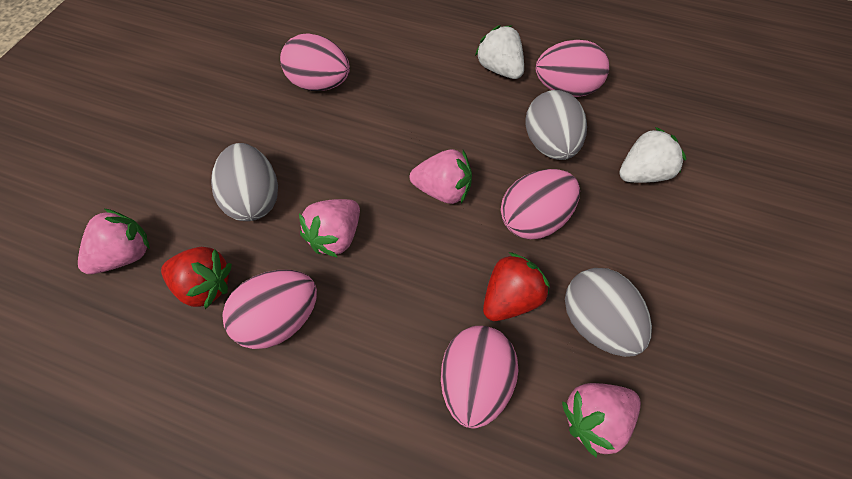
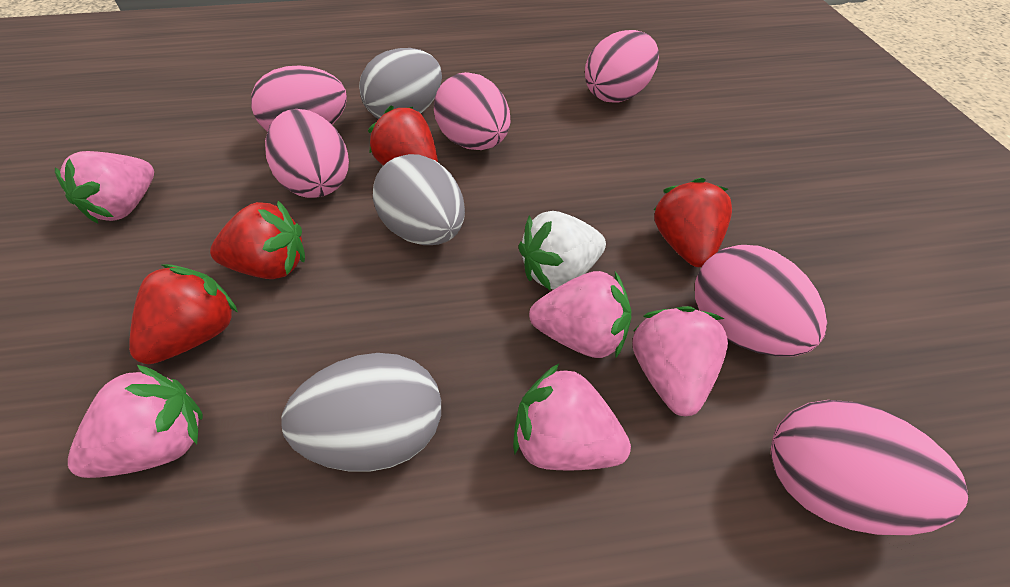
pink egg: 5 -> 6
pink strawberry: 4 -> 5
red strawberry: 2 -> 4
white strawberry: 2 -> 1

